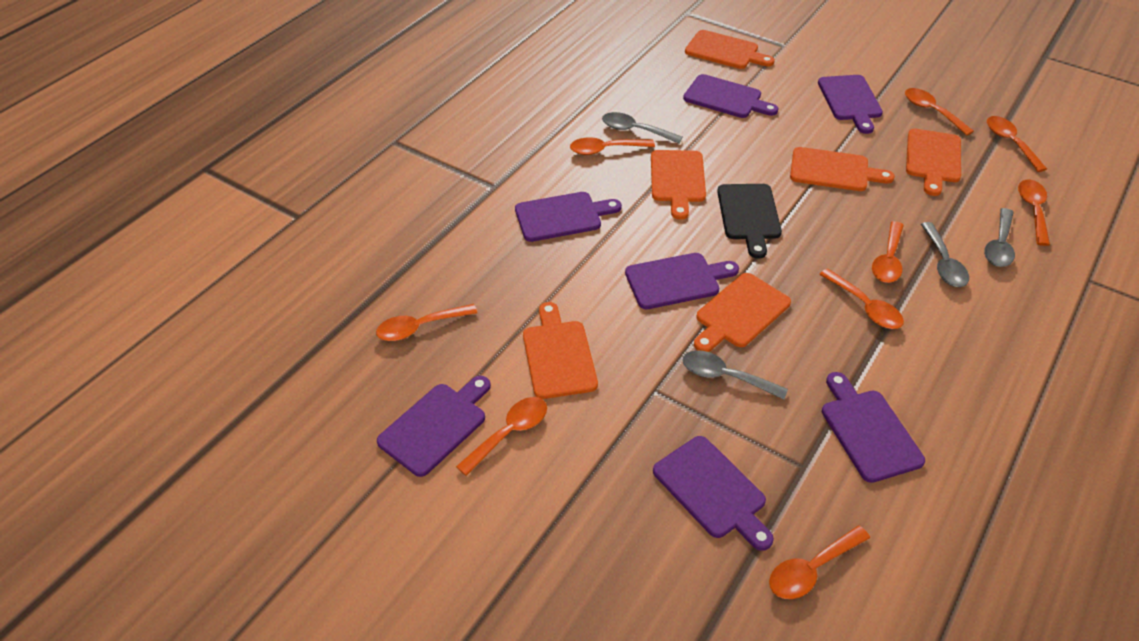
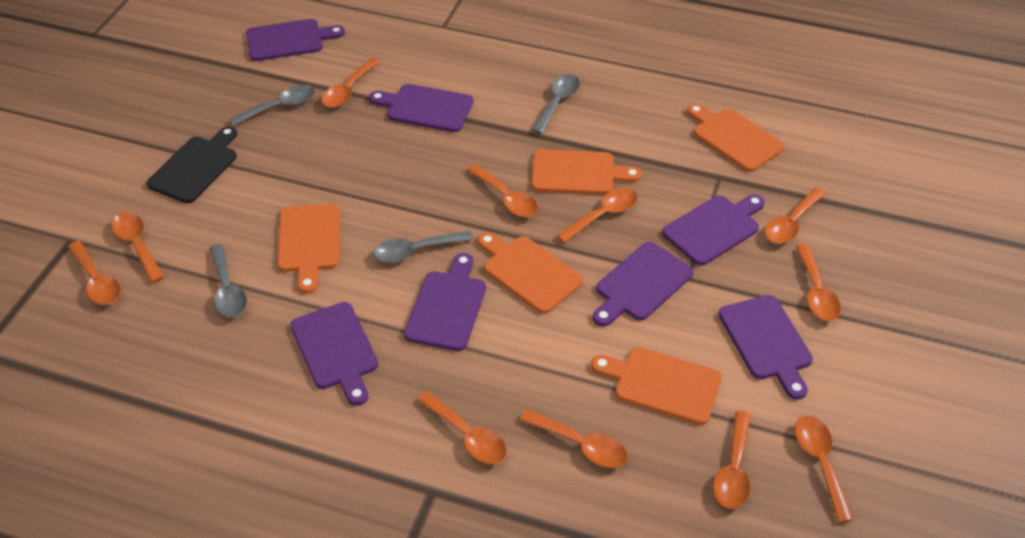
orange cutting board: 6 -> 5
orange spoon: 9 -> 11

